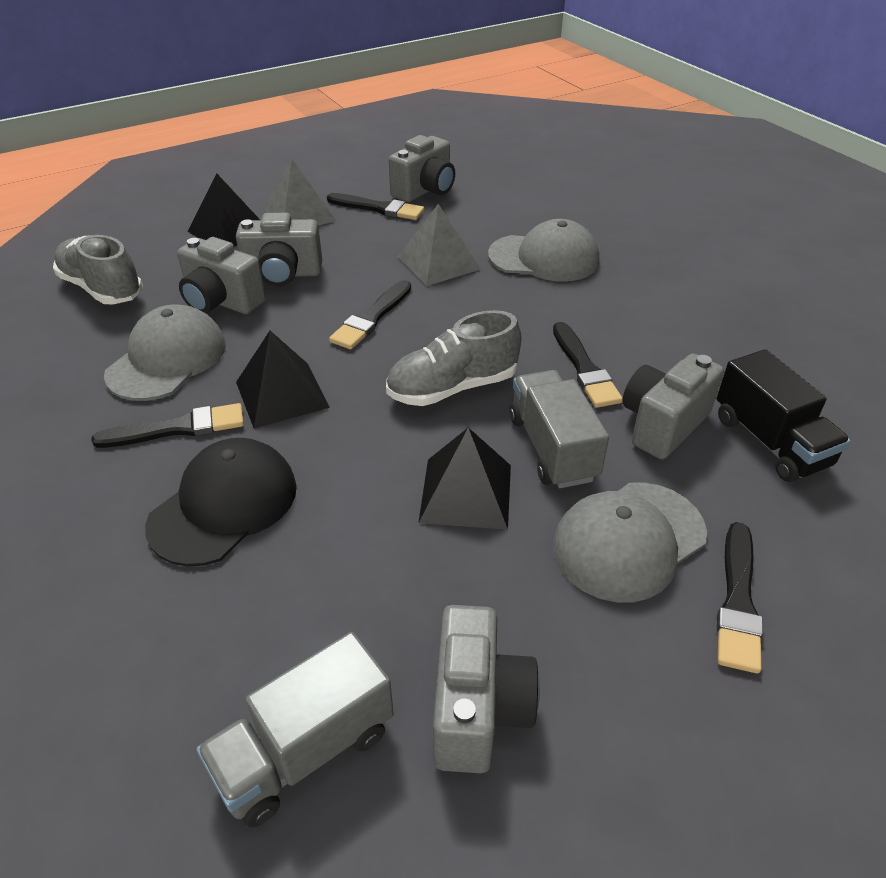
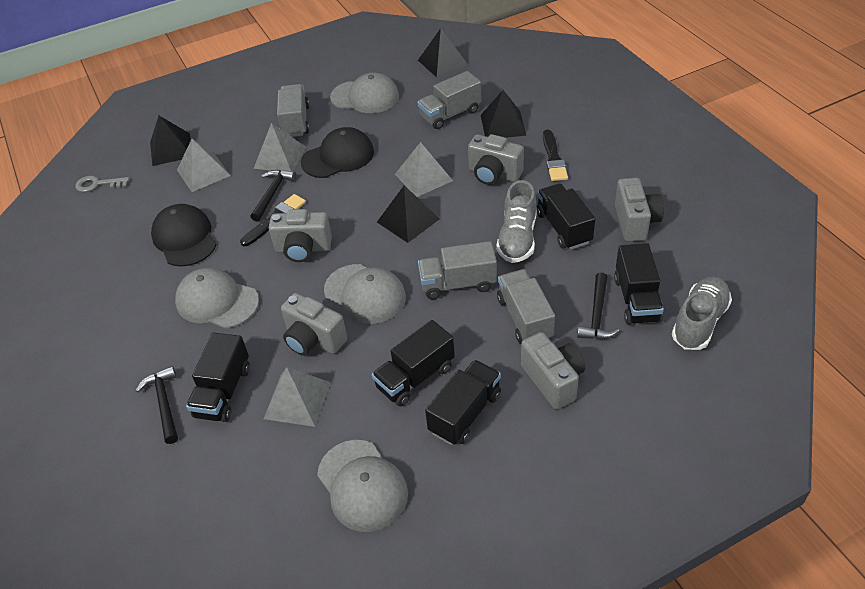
black brush: 5 -> 2
black cap: 1 -> 2
black hammer: 0 -> 3
black pyramid: 3 -> 4
black truck: 1 -> 5
grey cap: 3 -> 4
grey key: 0 -> 1
grey pyramid: 2 -> 4
grey truck: 2 -> 4

